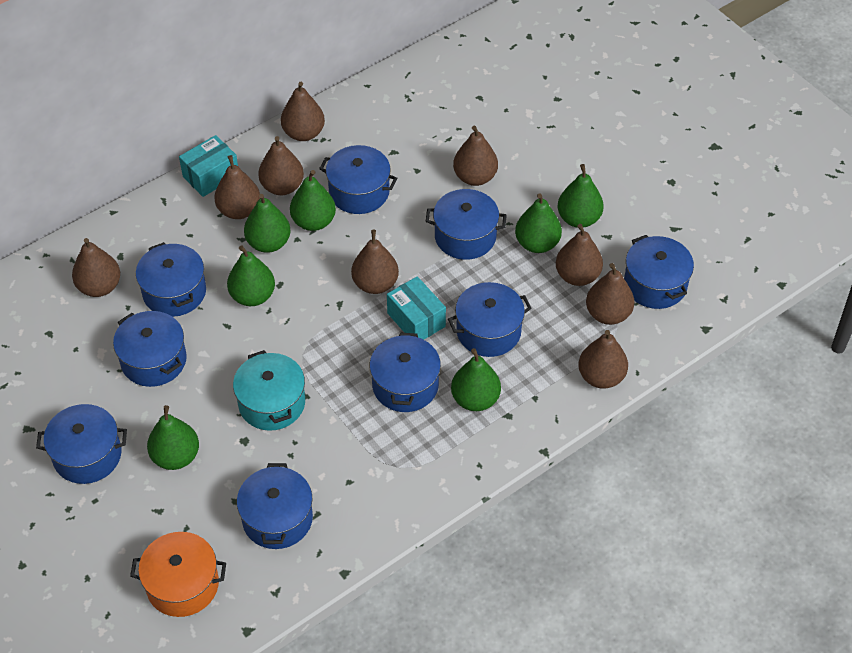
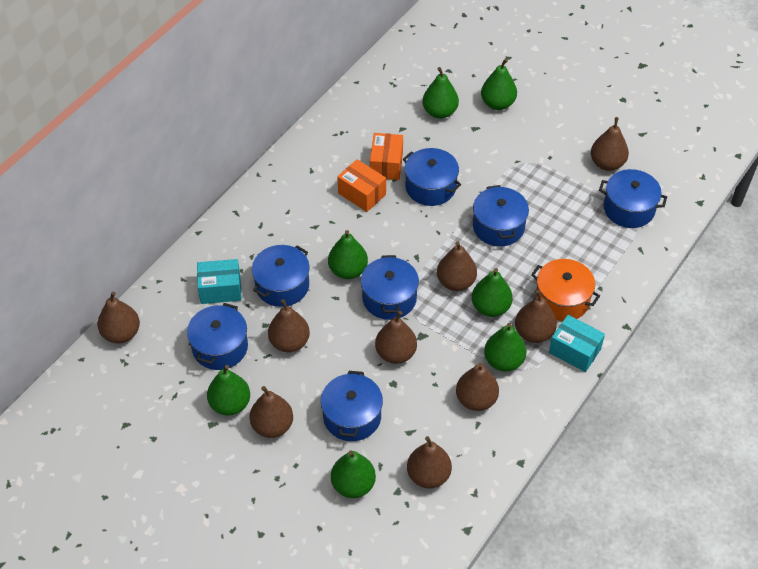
blue pot: 9 -> 7
orange box: 0 -> 2
turquoise pot: 1 -> 0

